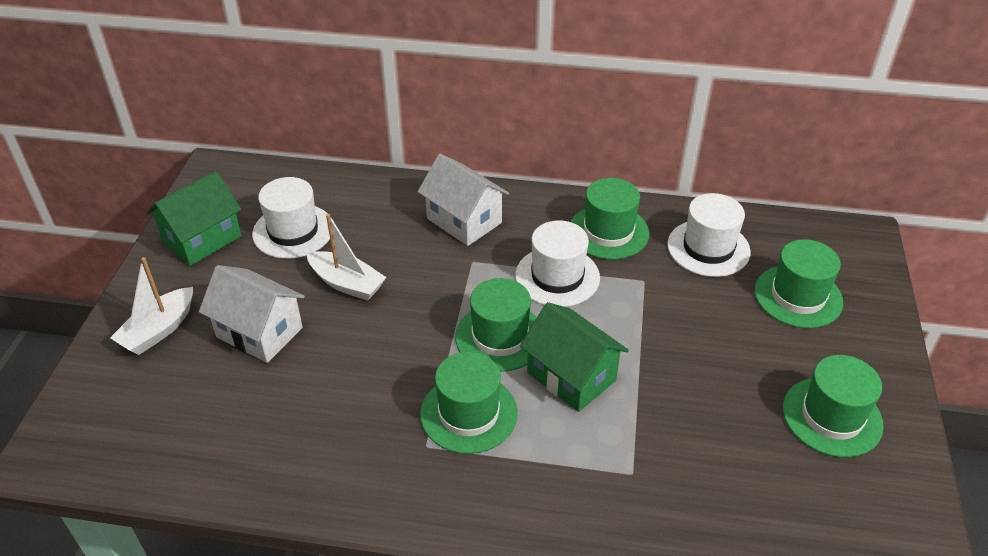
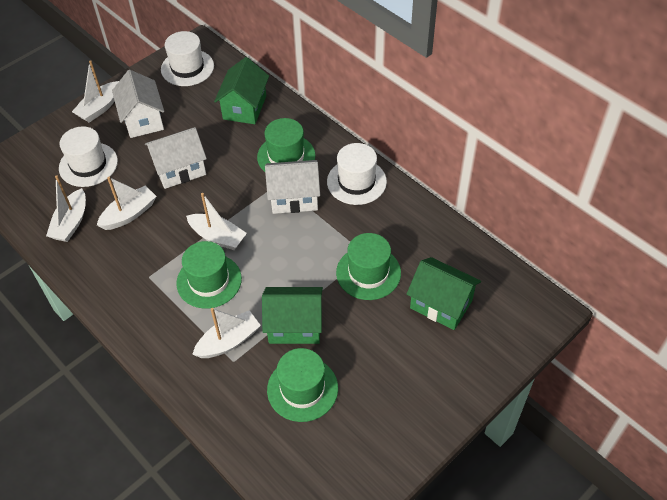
green hat: 5 -> 4
green house: 2 -> 3
white boat: 2 -> 5
white house: 2 -> 3

